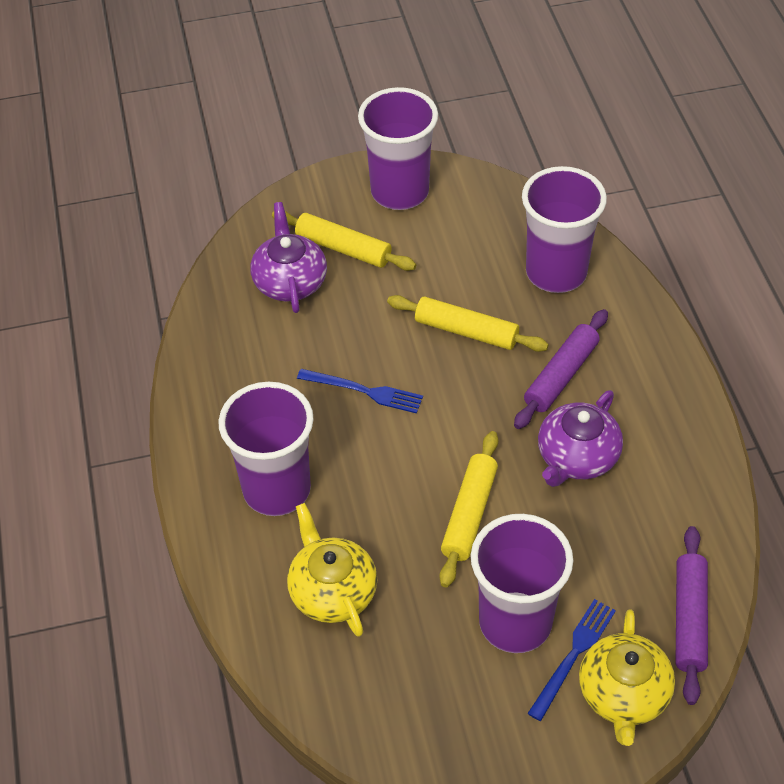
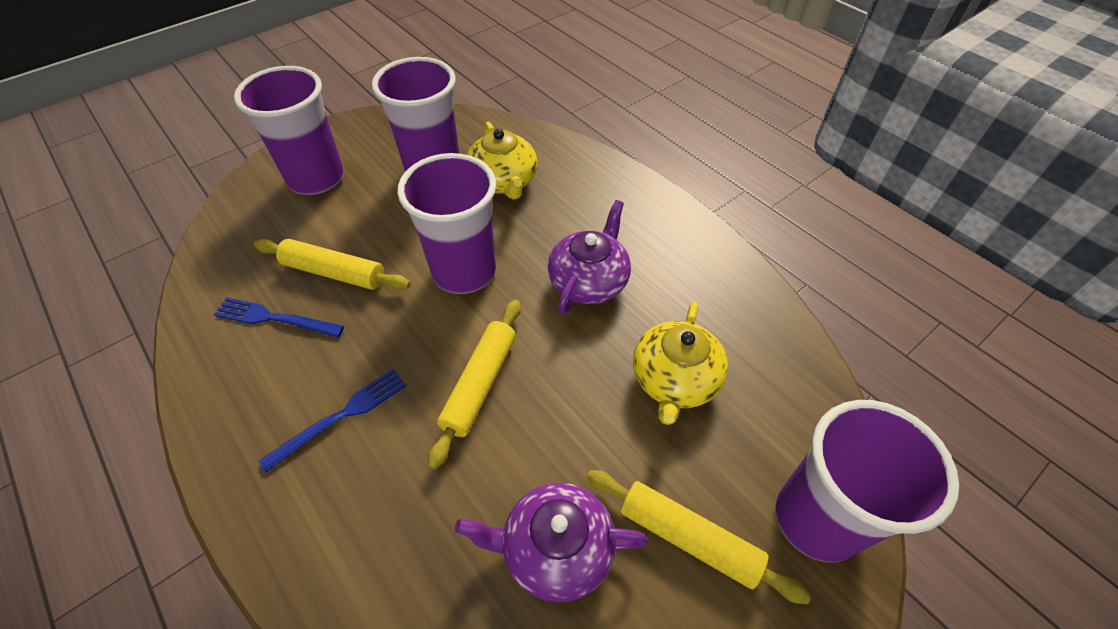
purple rolling pin: 2 -> 0

